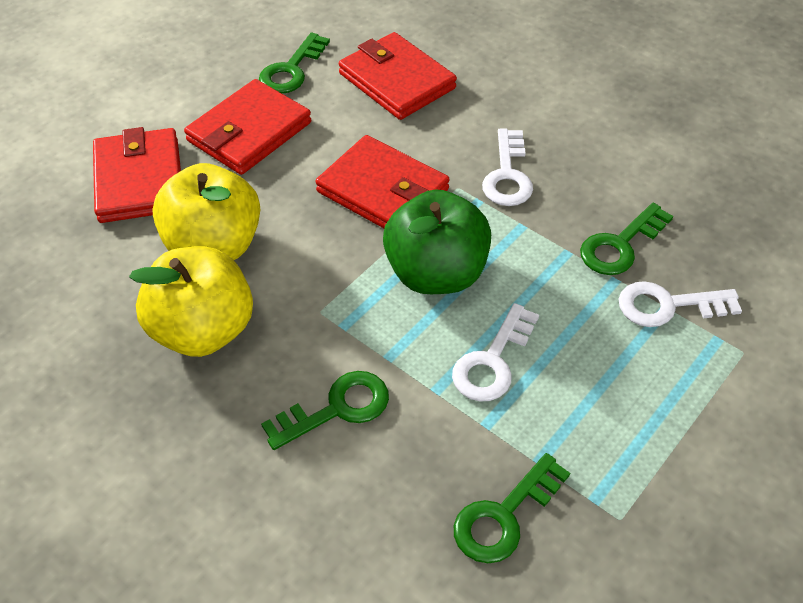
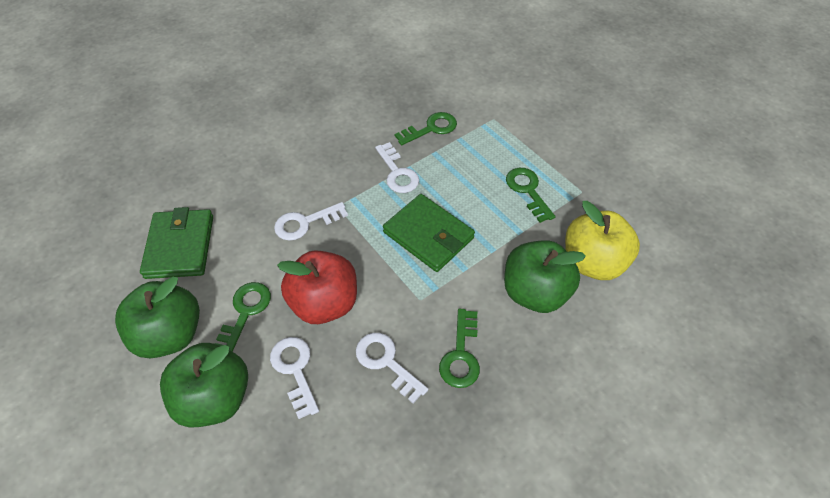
green apple: 1 -> 3
green wallet: 0 -> 2
red apple: 0 -> 1
red wallet: 4 -> 0
white key: 3 -> 4
yellow apple: 2 -> 1

